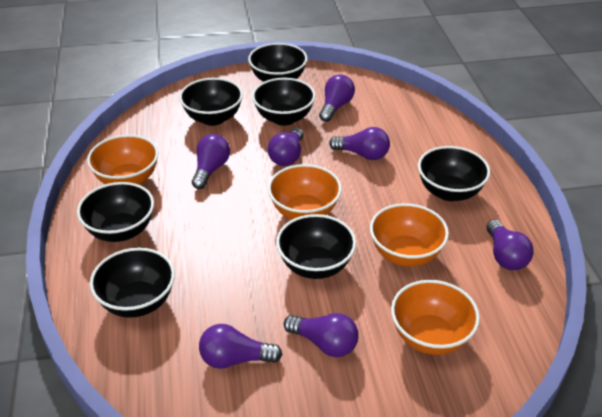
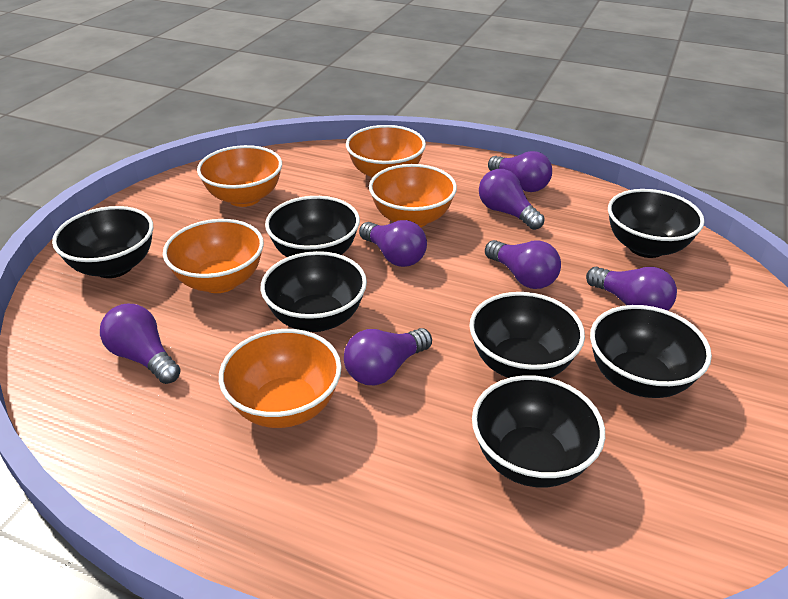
orange bowl: 4 -> 5

